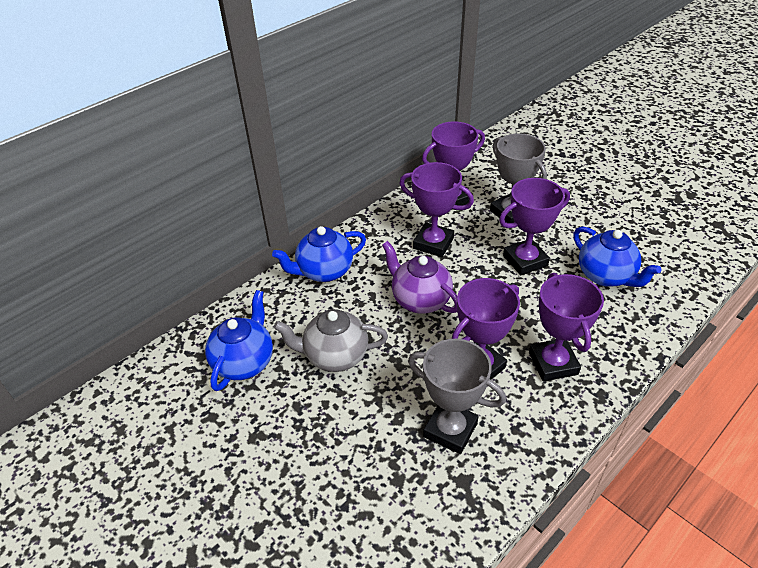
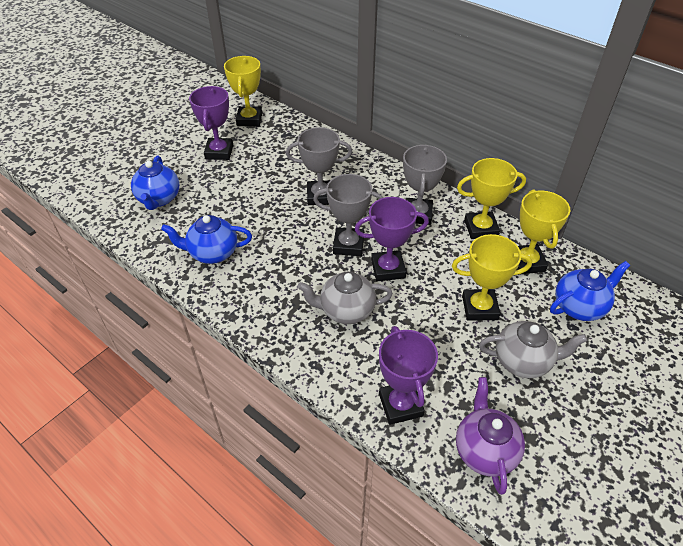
grey teapot: 1 -> 2
grey trophy: 2 -> 3
purple trophy: 5 -> 3
yellow trophy: 0 -> 4

